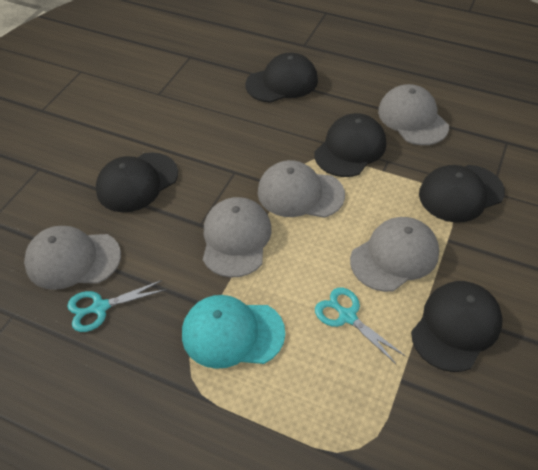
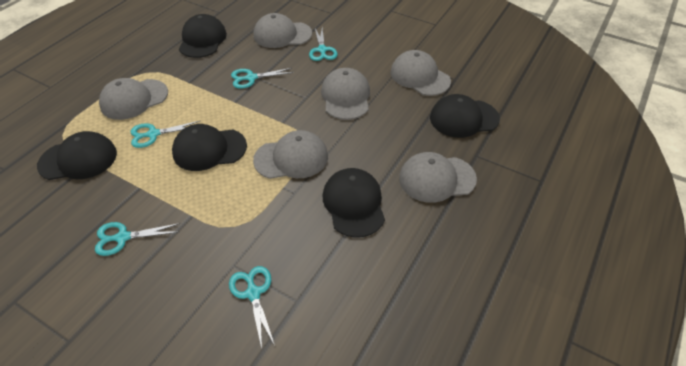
grey cap: 5 -> 6
turquoise cap: 1 -> 0
turquoise scissors: 2 -> 5

